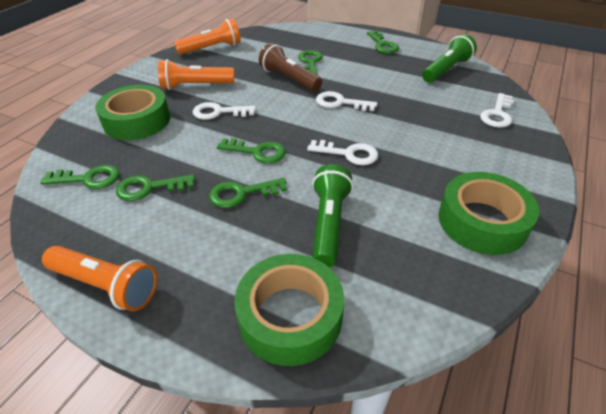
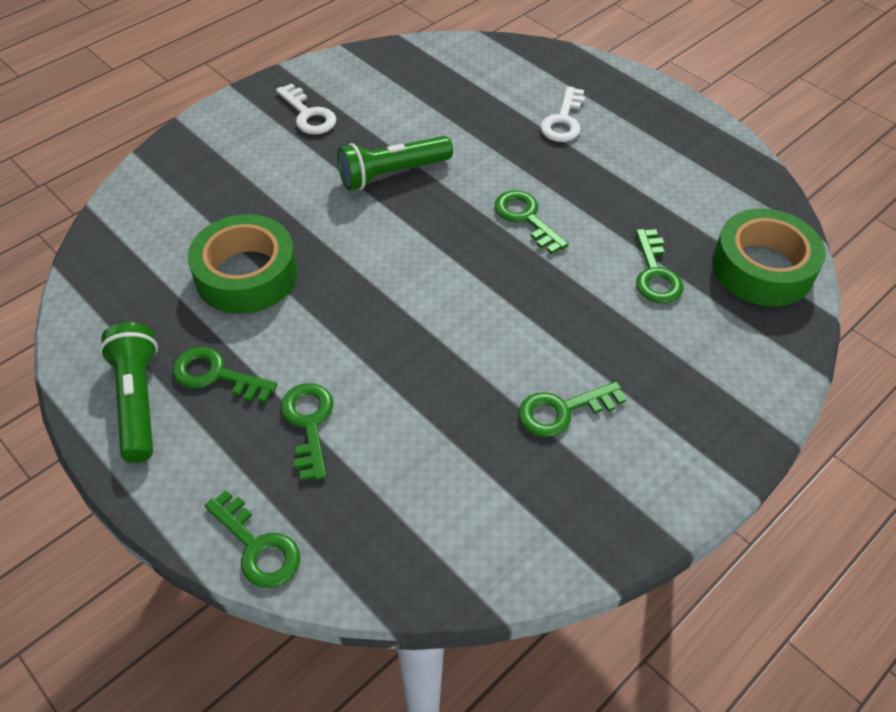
brown flashlight: 1 -> 0
green tape: 3 -> 2
orange flashlight: 3 -> 0
white key: 4 -> 2

